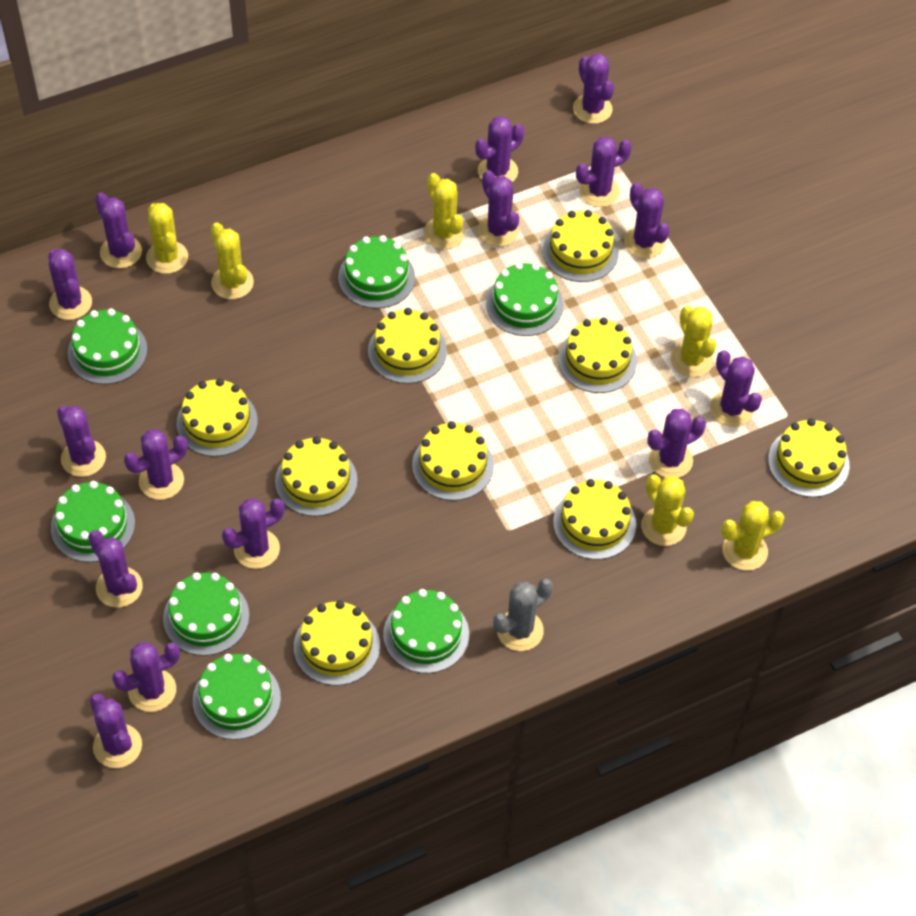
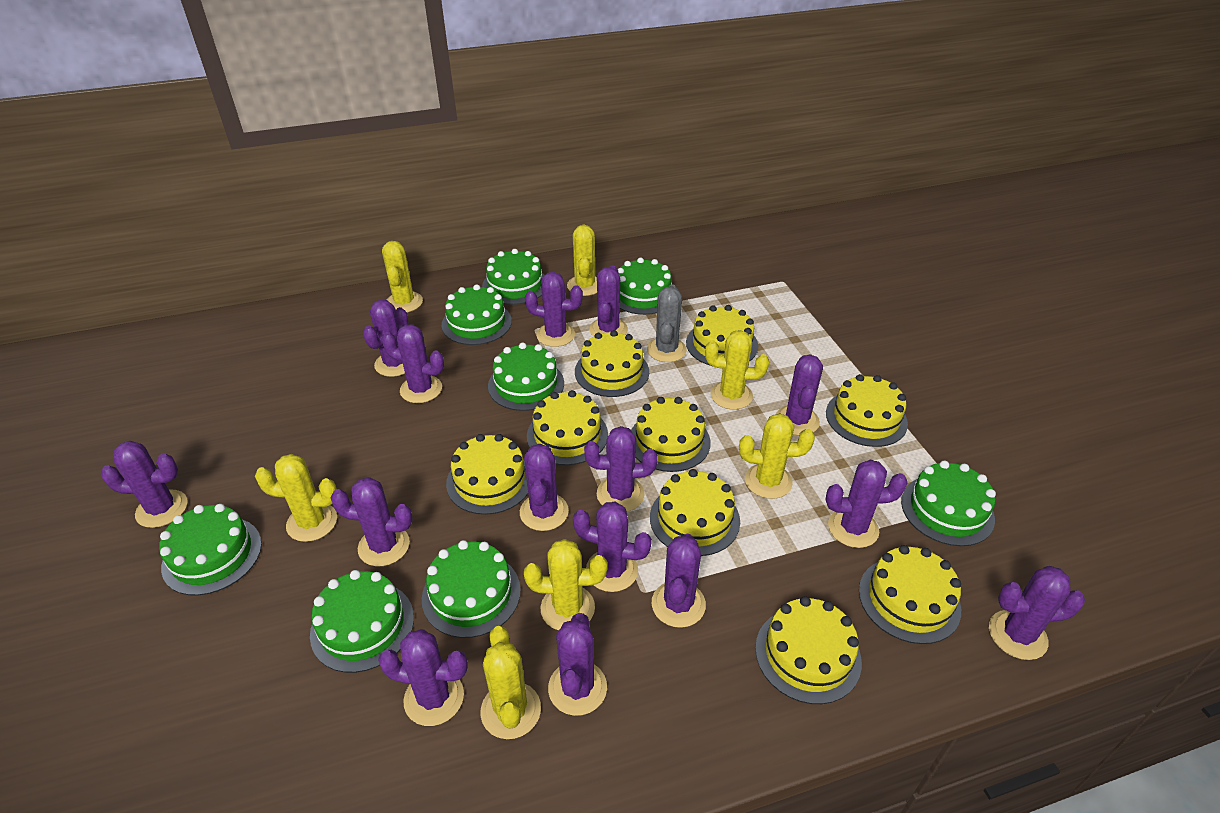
green cake: 7 -> 8
yellow cactus: 6 -> 7

